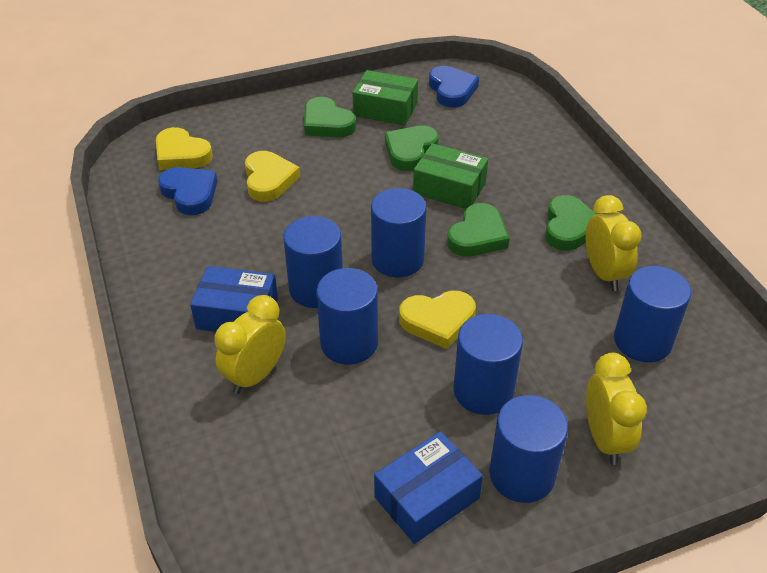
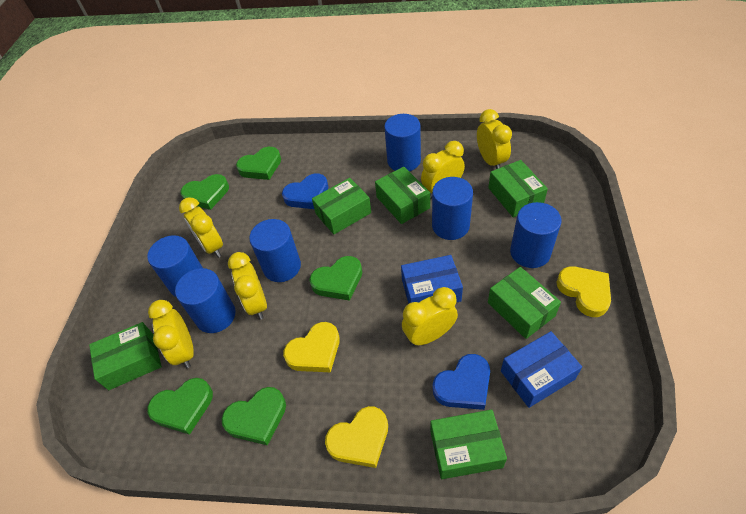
green box: 2 -> 6
green heart: 4 -> 5
yellow clock: 3 -> 6

